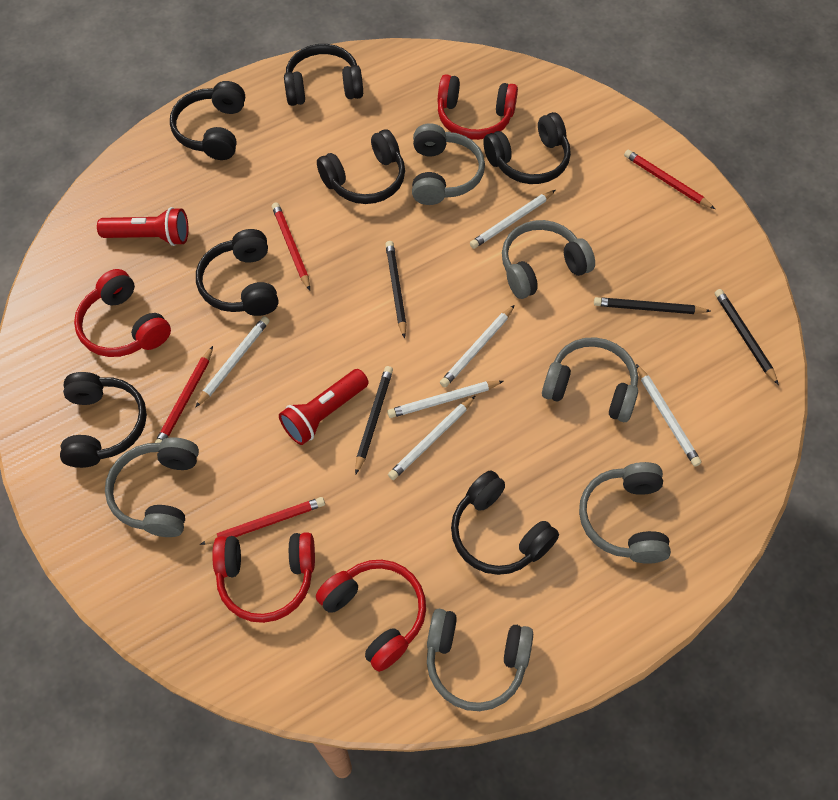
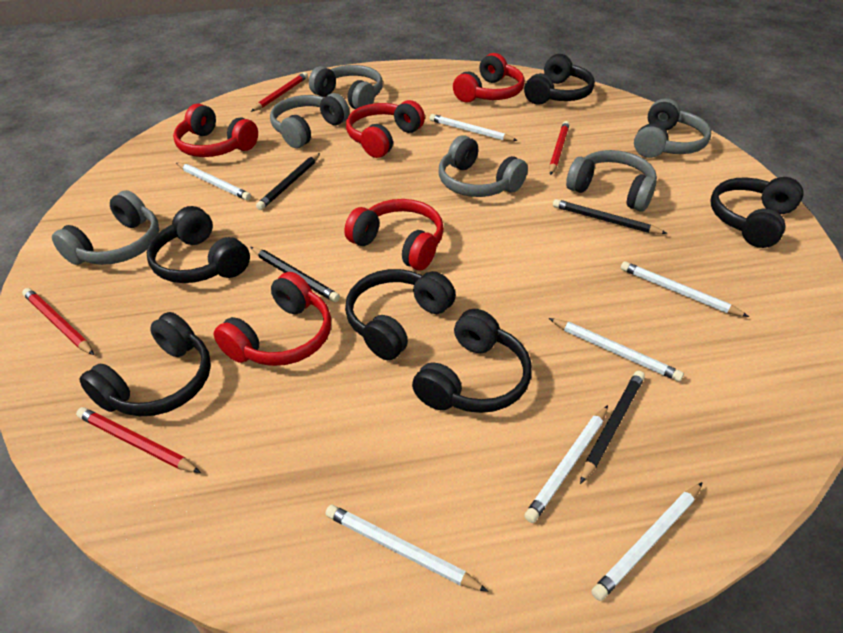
black headphones: 7 -> 6
red flashlight: 2 -> 0
red headphones: 4 -> 5
white pencil: 6 -> 7

